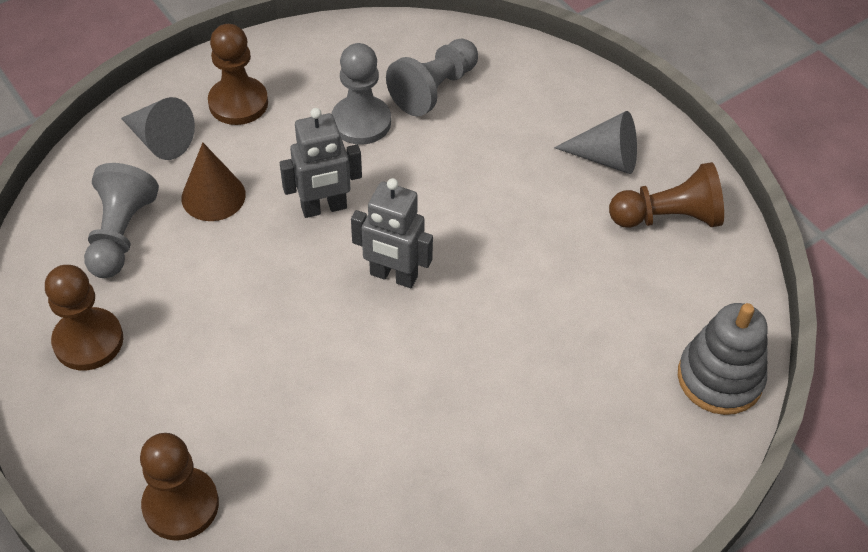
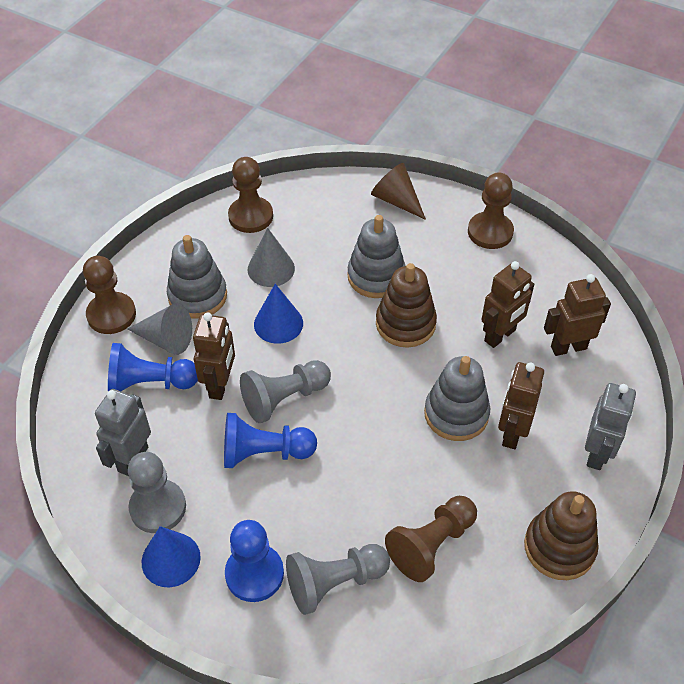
blue cone: 0 -> 2
blue pawn: 0 -> 3
brown robot: 0 -> 4
brown stacking toy: 0 -> 2
grey stacking toy: 1 -> 3

